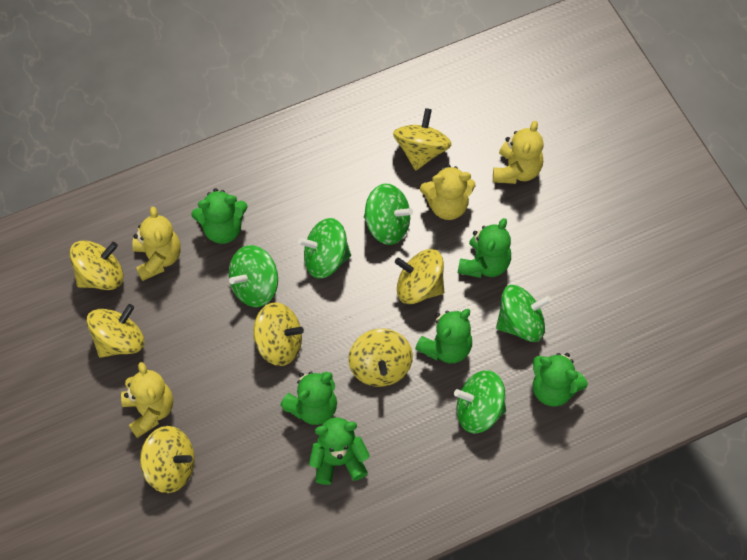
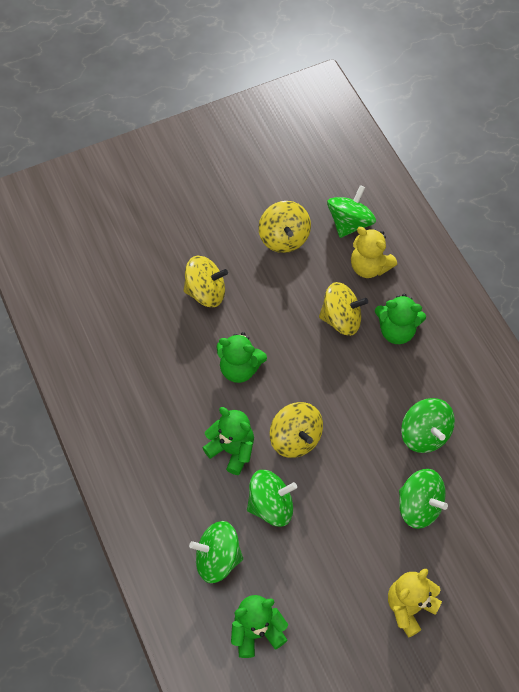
green teddy bear: 6 -> 4
yellow spinning top: 7 -> 4
yellow teddy bear: 4 -> 2

